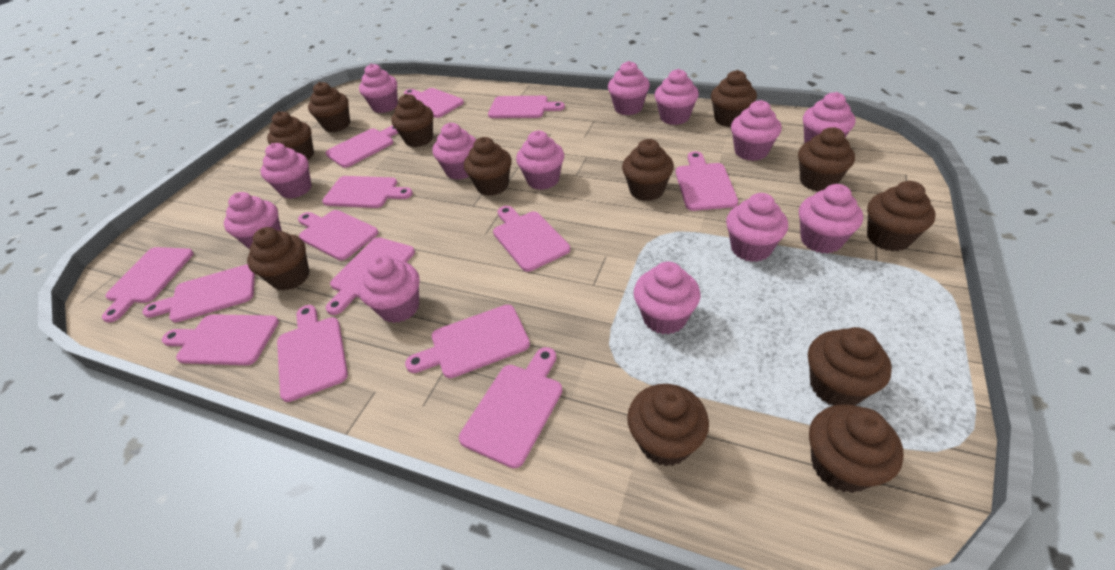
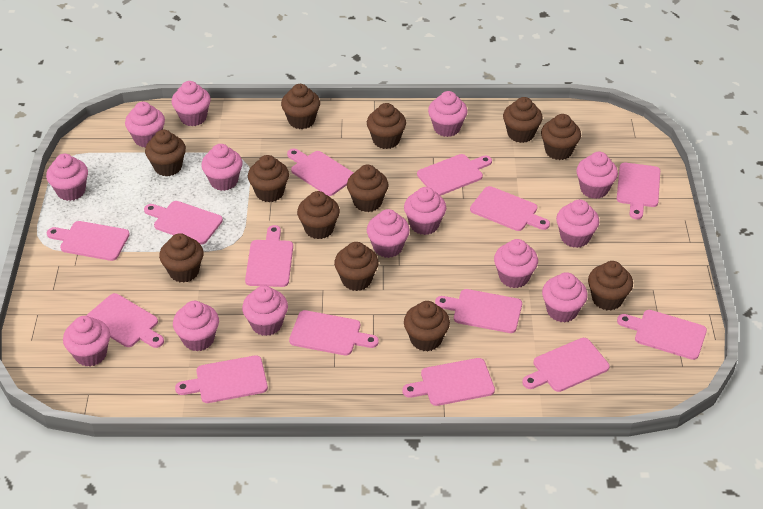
pink cupcake: 13 -> 14

